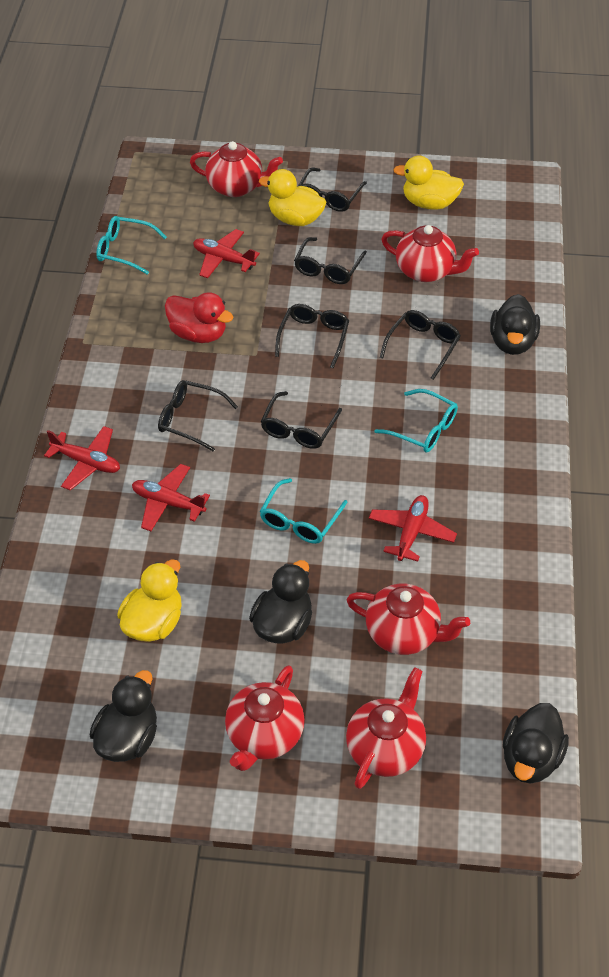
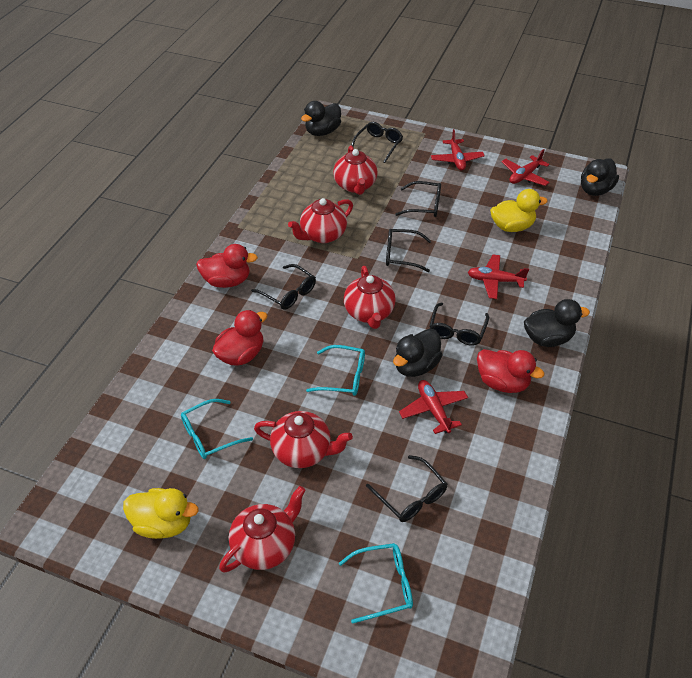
red duck: 1 -> 3
yellow duck: 3 -> 2

